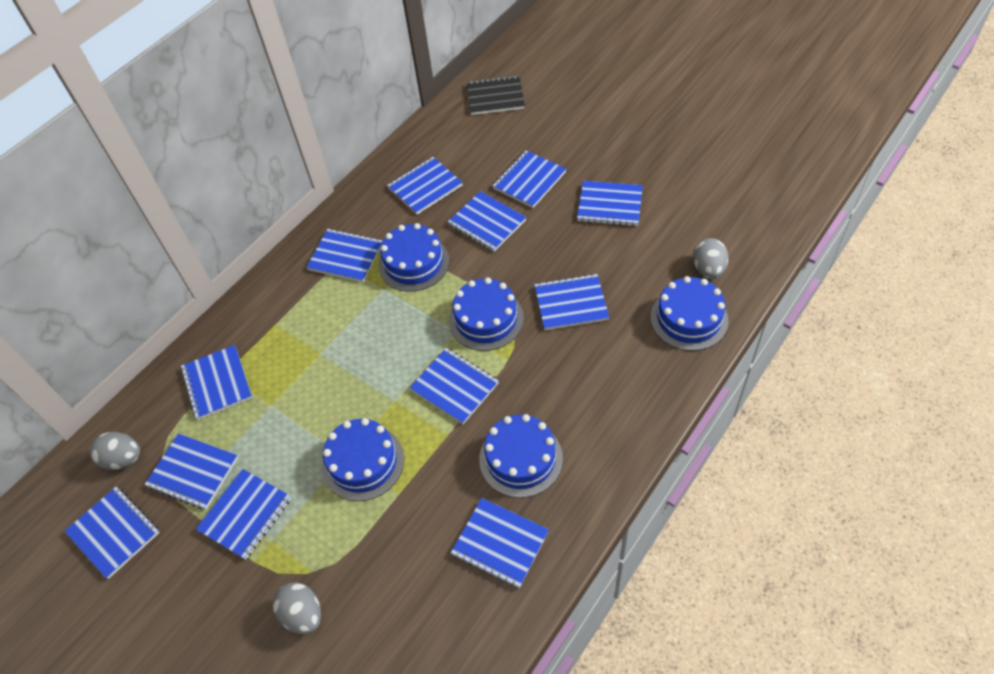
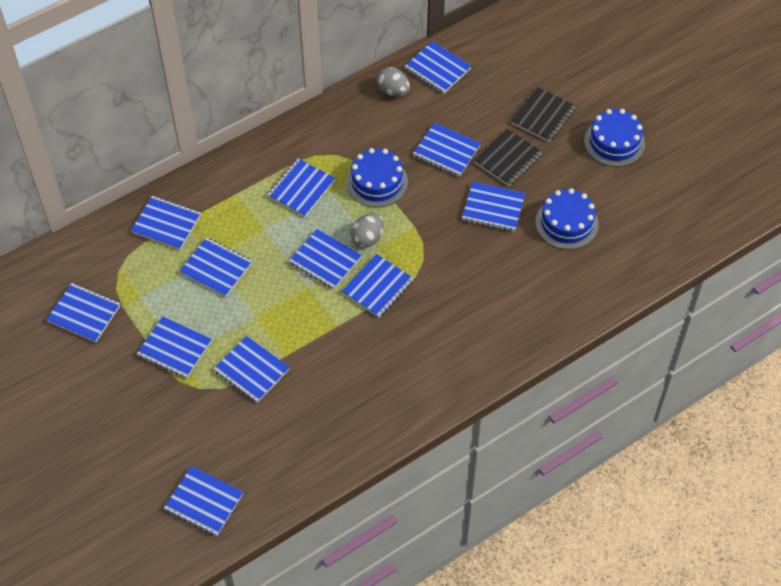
black notebook: 1 -> 2
blue cake: 5 -> 3
grey egg: 3 -> 2

